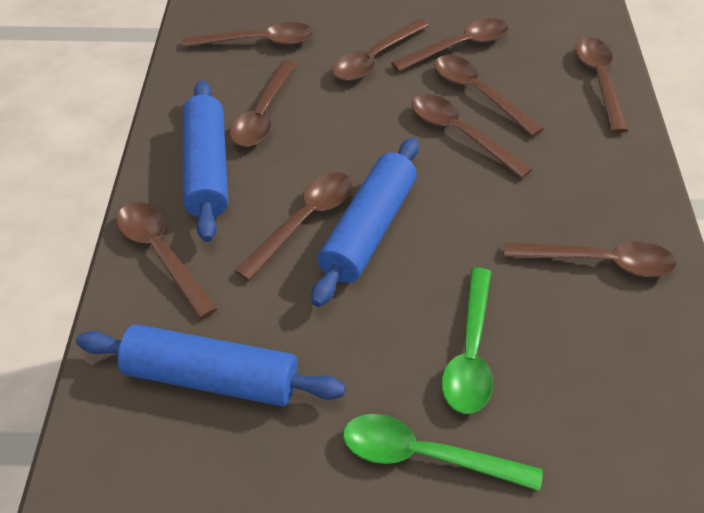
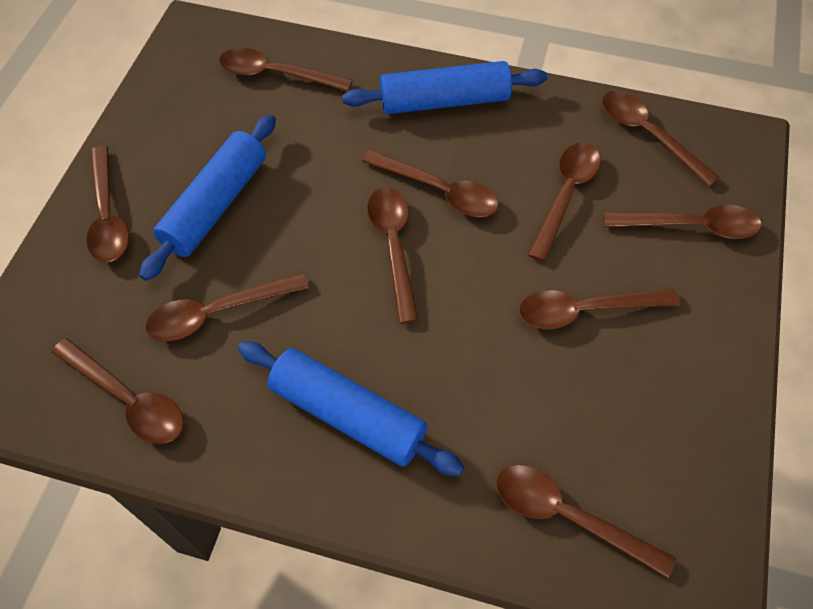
brown spoon: 10 -> 11
green spoon: 2 -> 0

